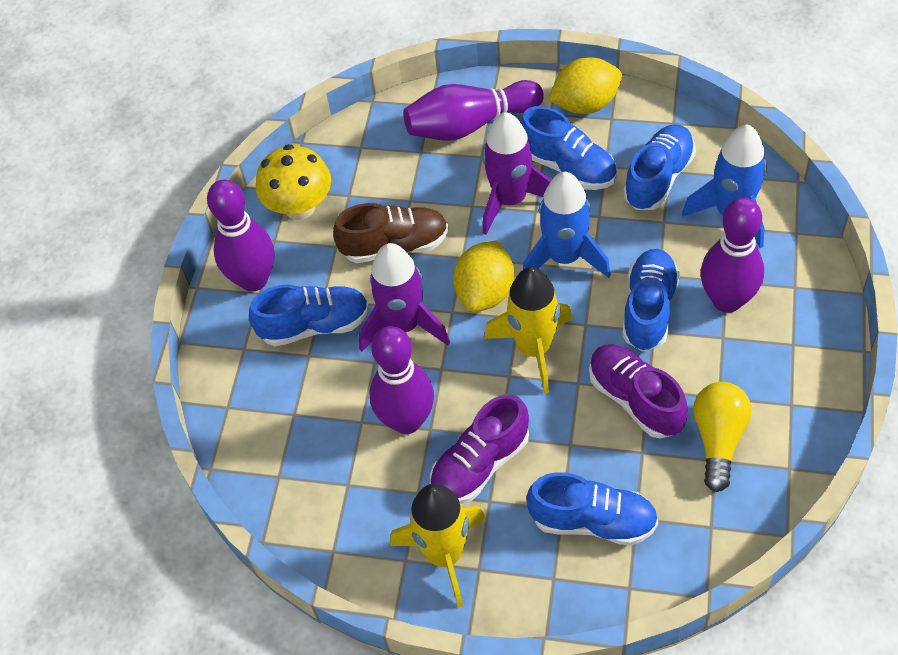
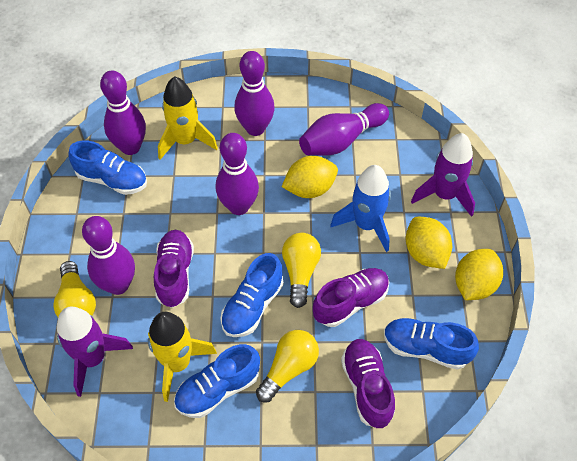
blue rocket: 2 -> 1
blue shoe: 5 -> 4
brown shoe: 1 -> 0
purple bowling pin: 4 -> 5
purple shoe: 2 -> 3
yellow lemon: 2 -> 3
yellow light bulb: 1 -> 3
yellow mushroom: 1 -> 0

